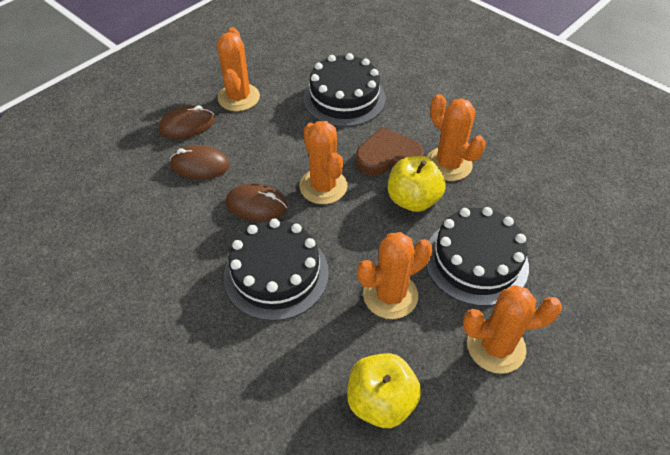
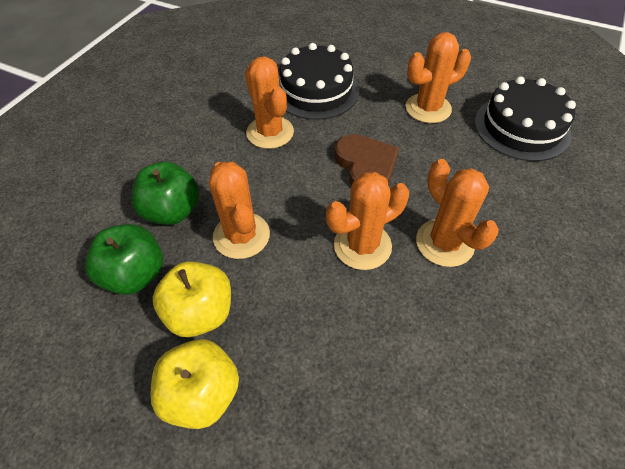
black cake: 3 -> 2
brown mouse: 3 -> 0
green apple: 0 -> 2

